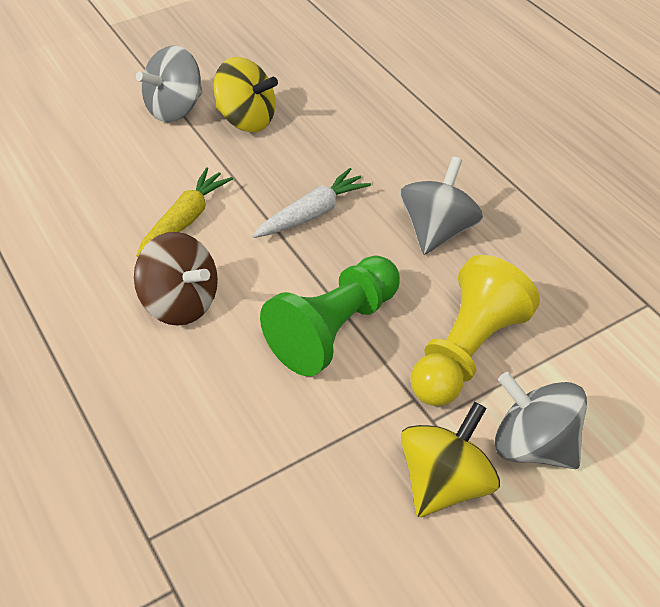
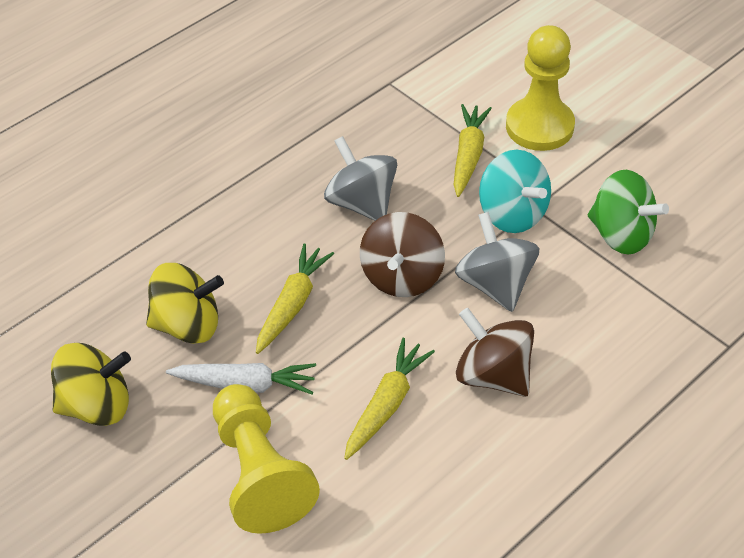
brown spinning top: 1 -> 2
green pawn: 1 -> 0
green spinning top: 0 -> 1
grey spinning top: 3 -> 2
turquoise spinning top: 0 -> 1
yellow carrot: 1 -> 3
yellow pawn: 1 -> 2

